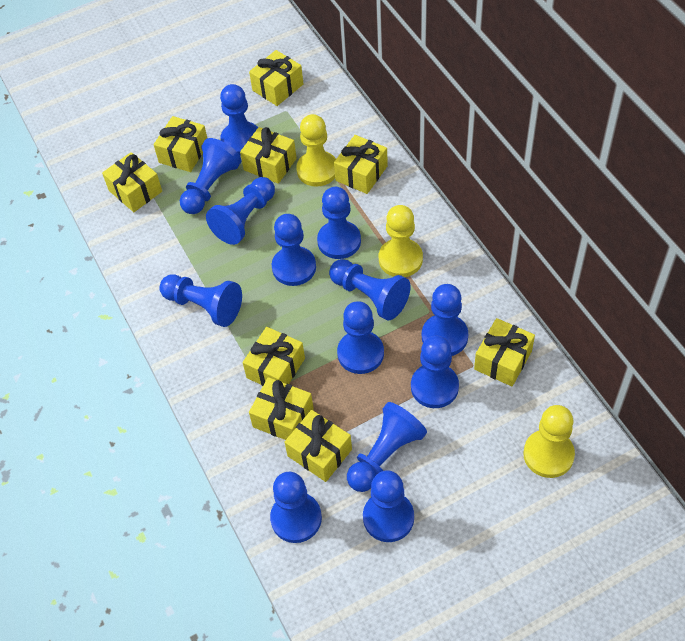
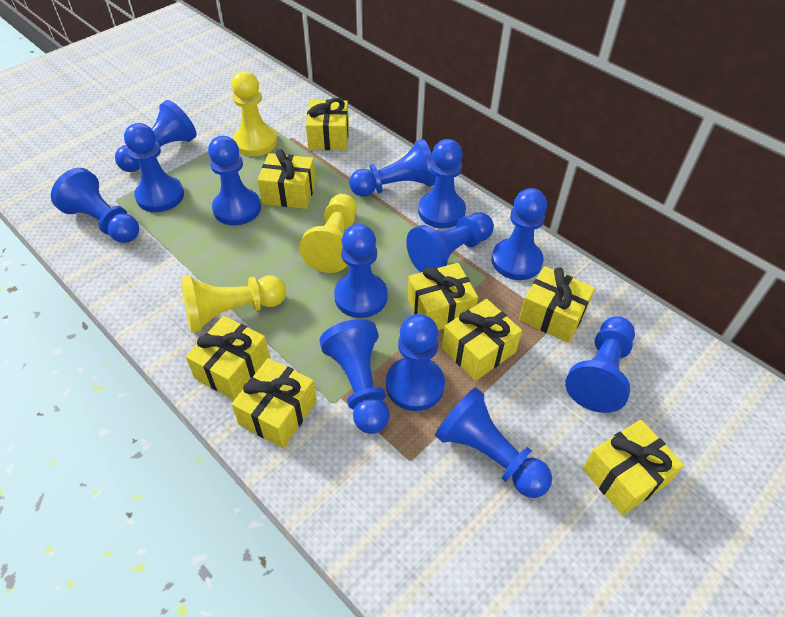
yellow gift: 9 -> 8

